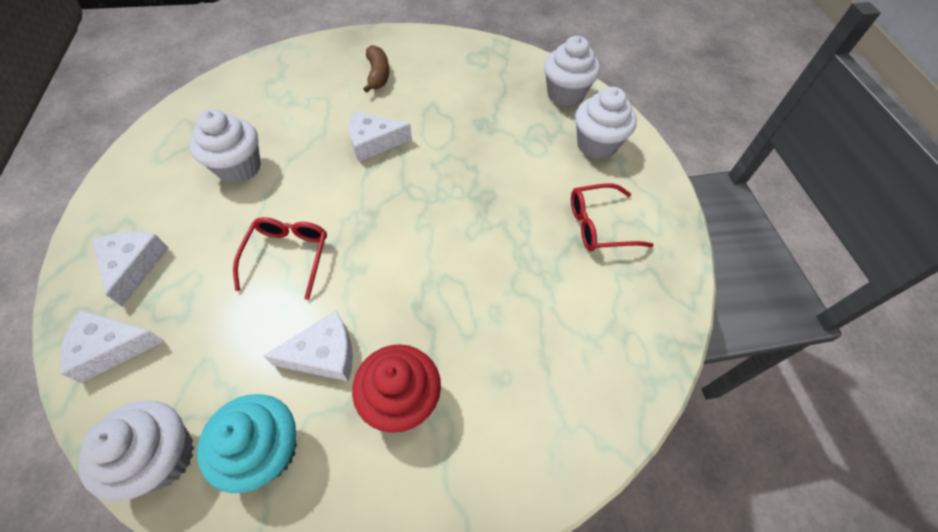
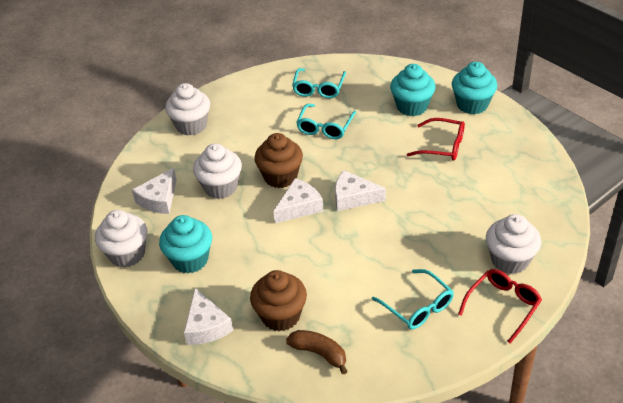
brown cupcake: 0 -> 2
red cupcake: 1 -> 0
turquoise cupcake: 1 -> 3
turquoise glasses: 0 -> 3

